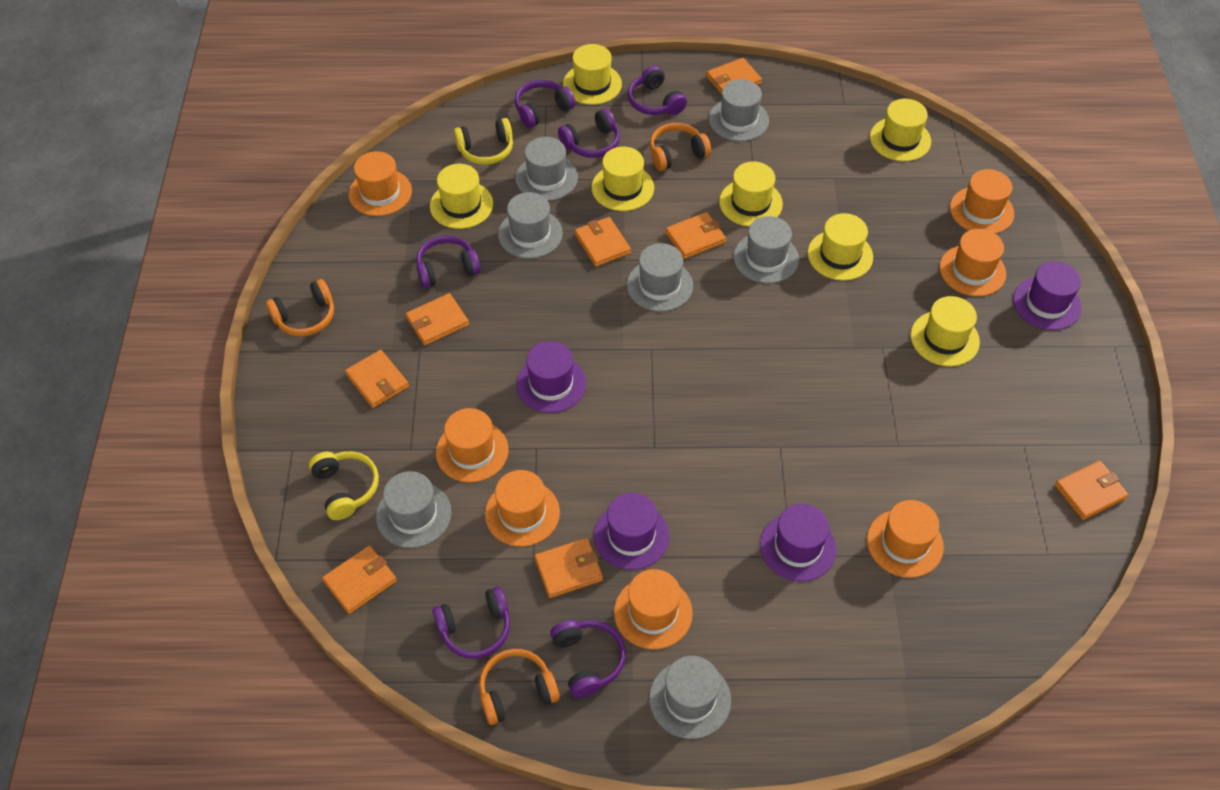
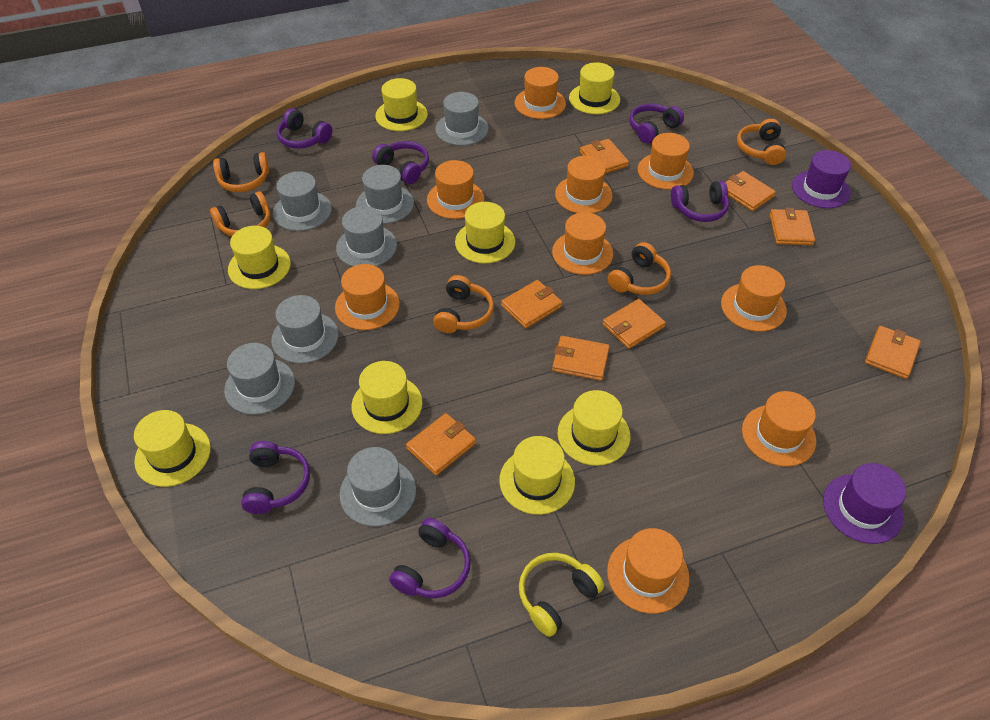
orange hat: 7 -> 9
orange headphones: 3 -> 5
purple hat: 4 -> 2
yellow hat: 7 -> 8
yellow headphones: 2 -> 1

